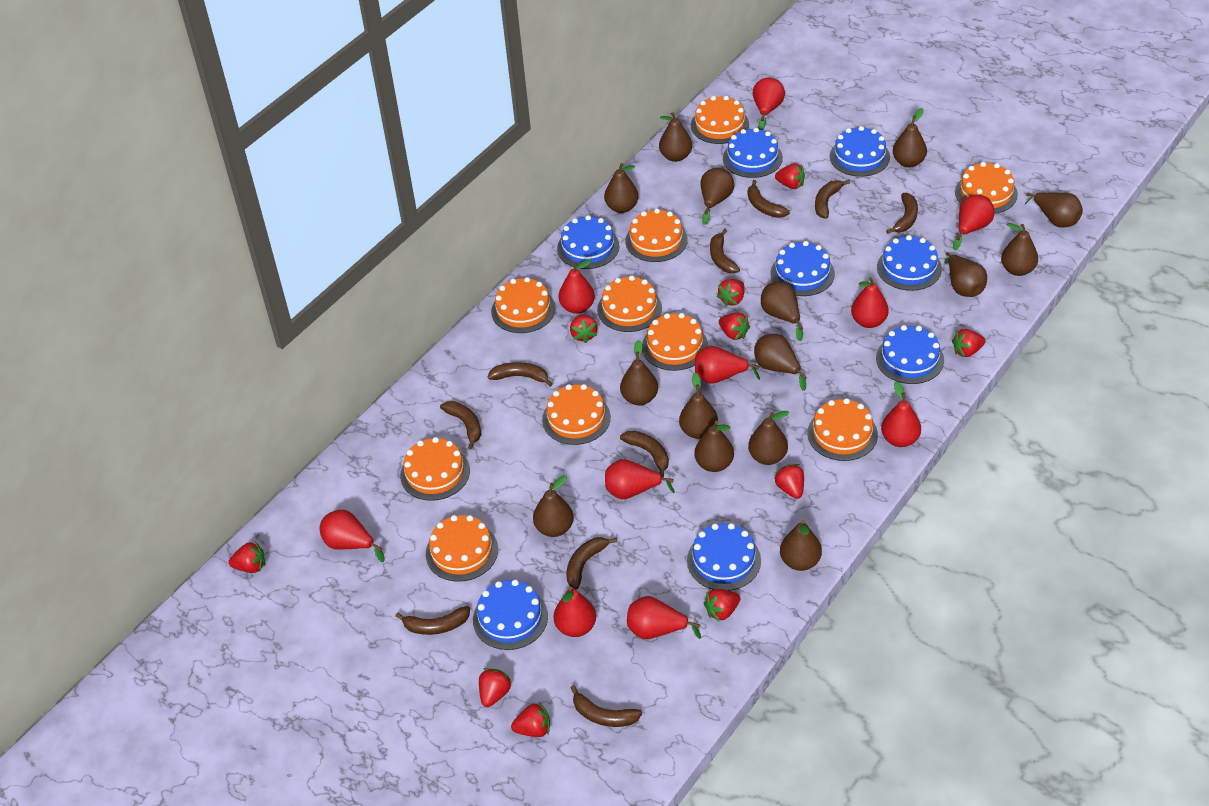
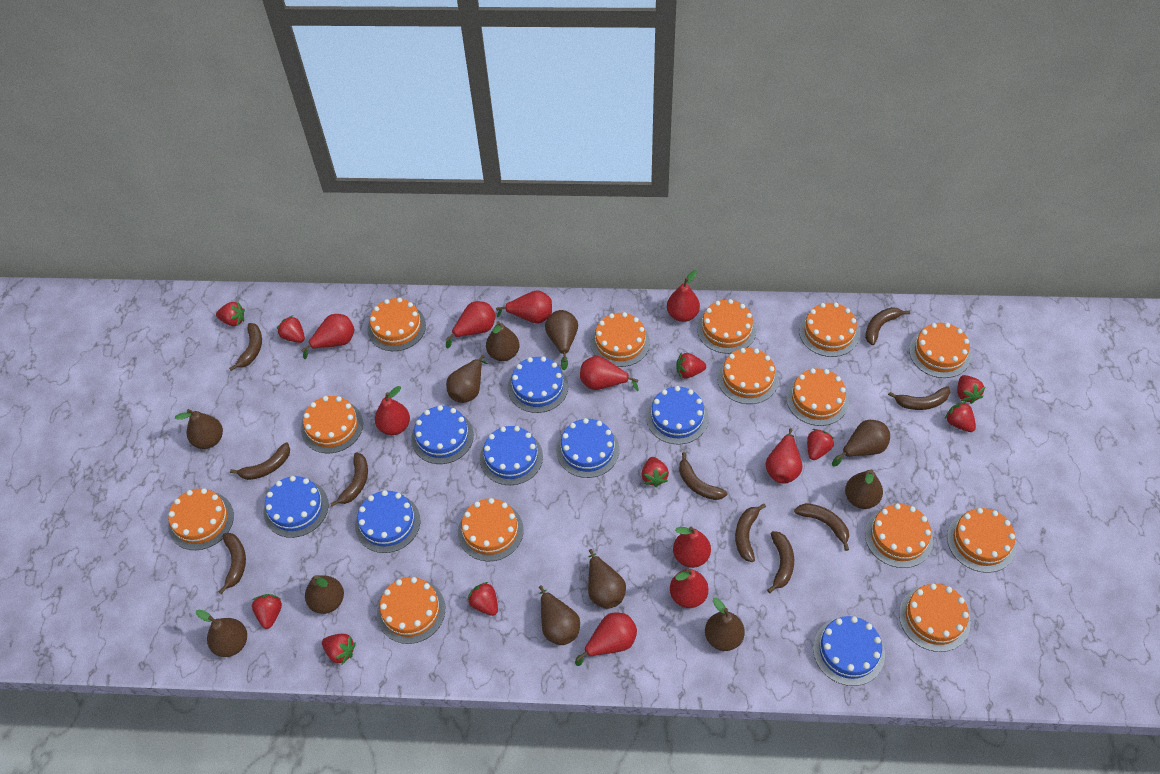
brown pear: 15 -> 11
orange cake: 10 -> 14

